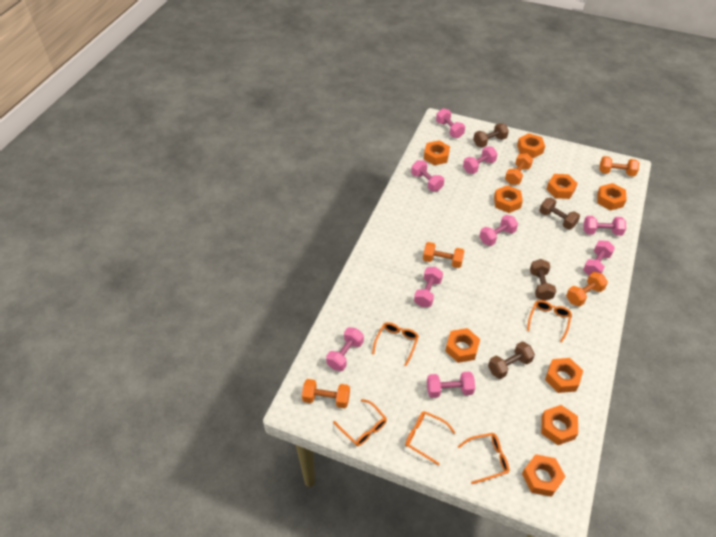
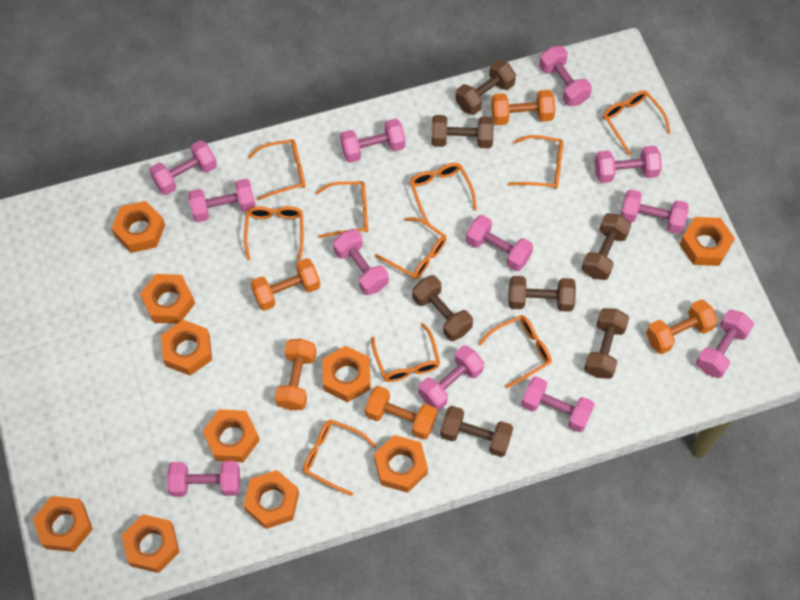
brown dumbbell: 4 -> 7
orange glasses: 5 -> 10
orange nut: 9 -> 10
pink dumbbell: 9 -> 12

